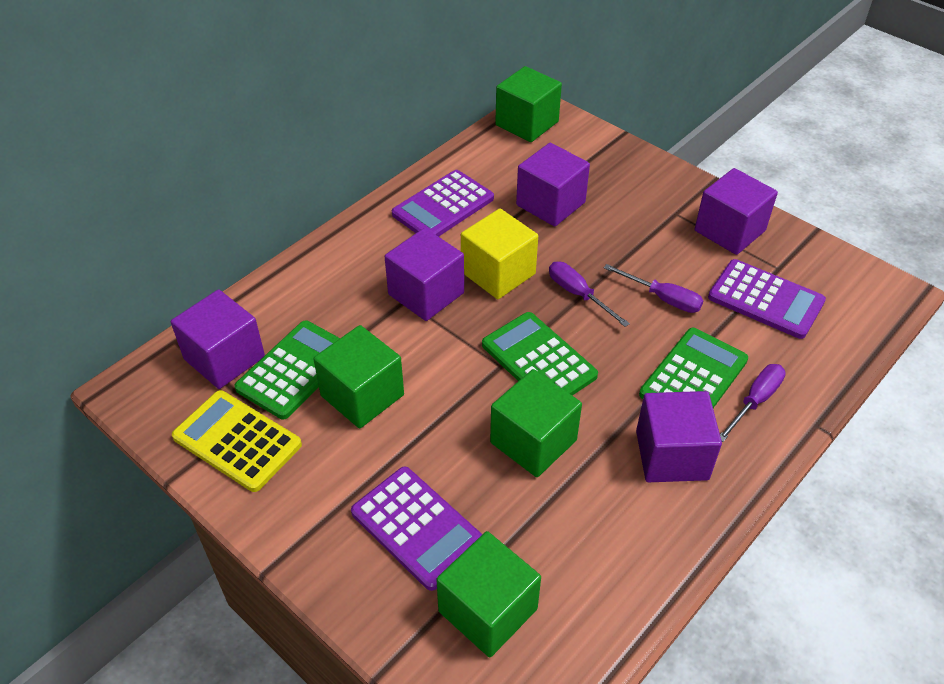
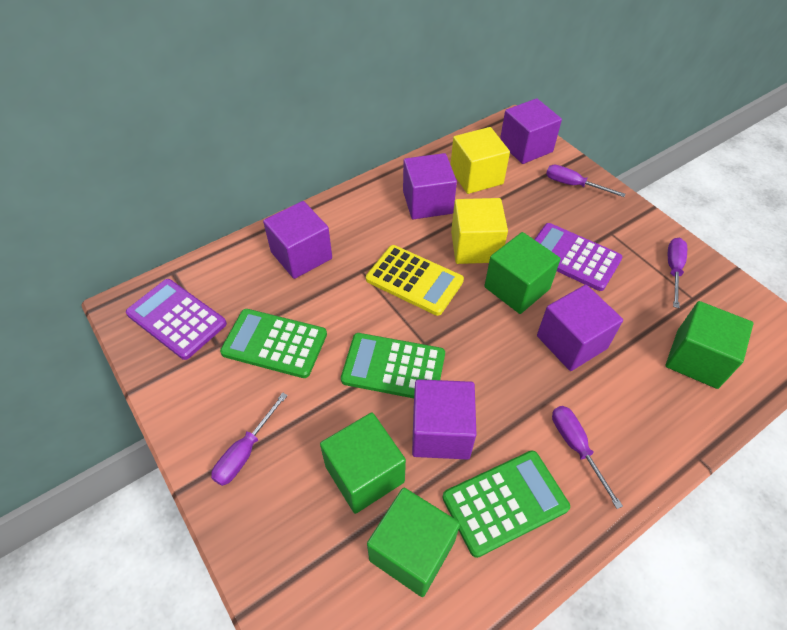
purple calculator: 3 -> 2
purple screwdriver: 3 -> 4
yellow cube: 1 -> 2

